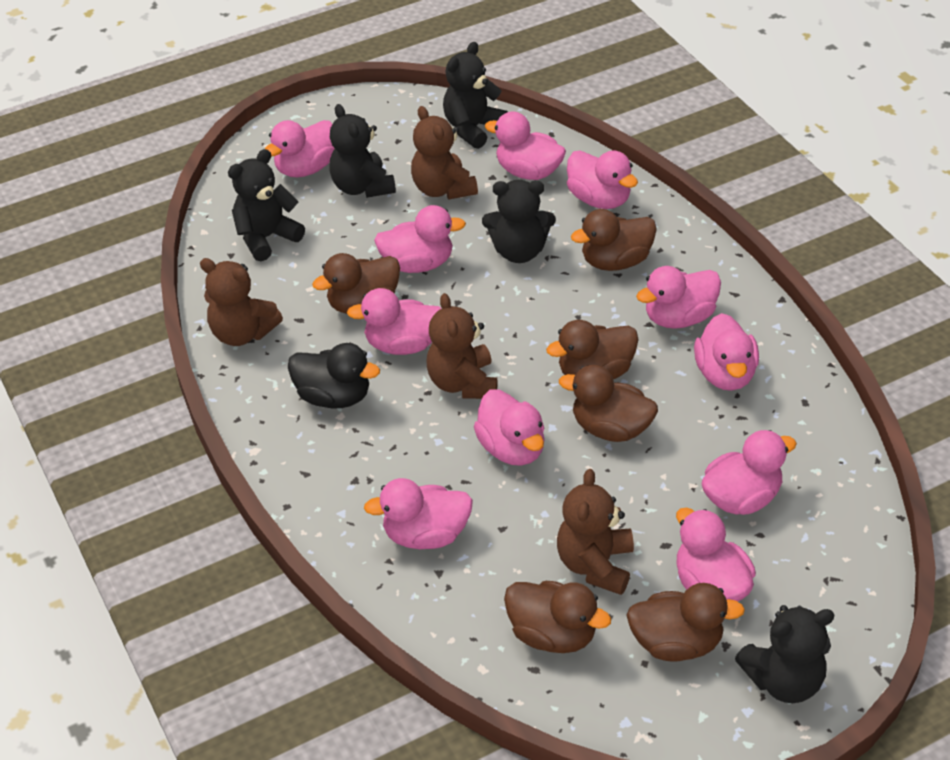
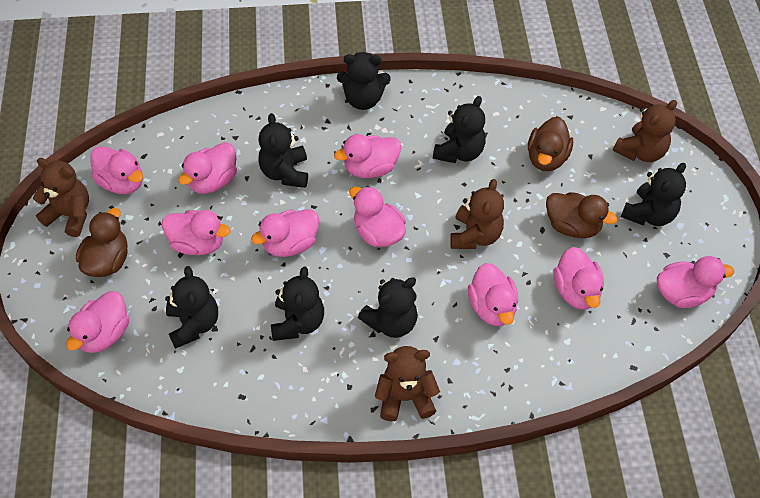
black duck: 1 -> 0
black teddy bear: 5 -> 7
brown duck: 6 -> 3
pink duck: 11 -> 10

